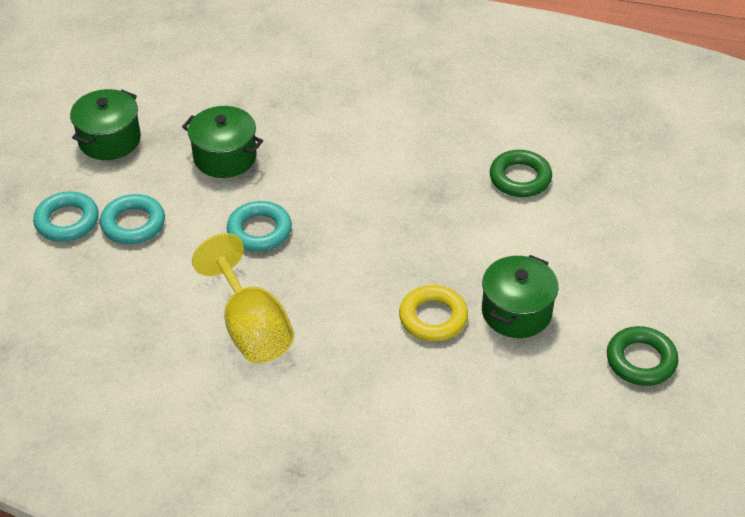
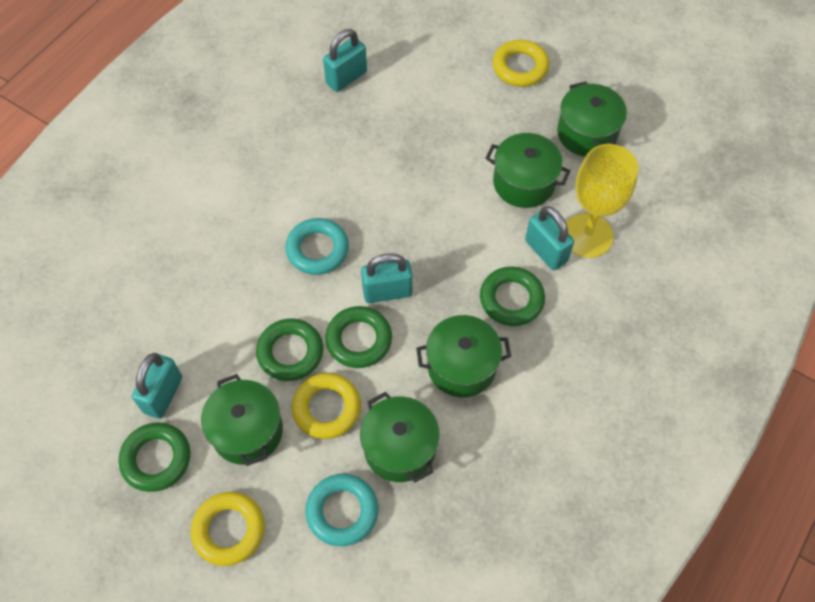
green pot: 3 -> 5
green ring: 2 -> 4
turquoise padlock: 0 -> 4
turquoise ring: 3 -> 2
yellow ring: 1 -> 3

